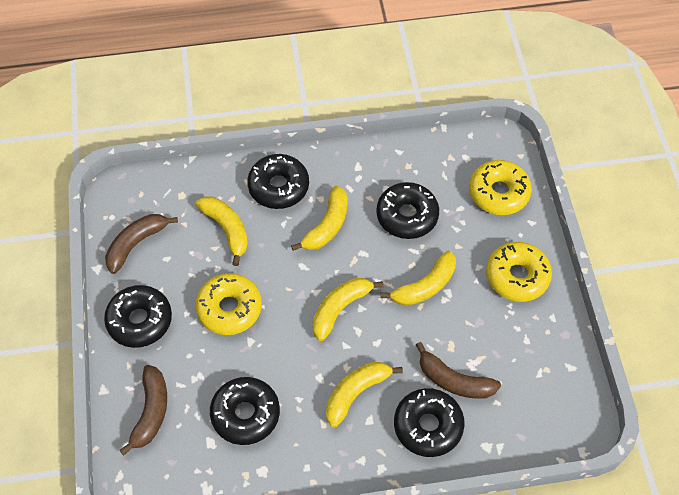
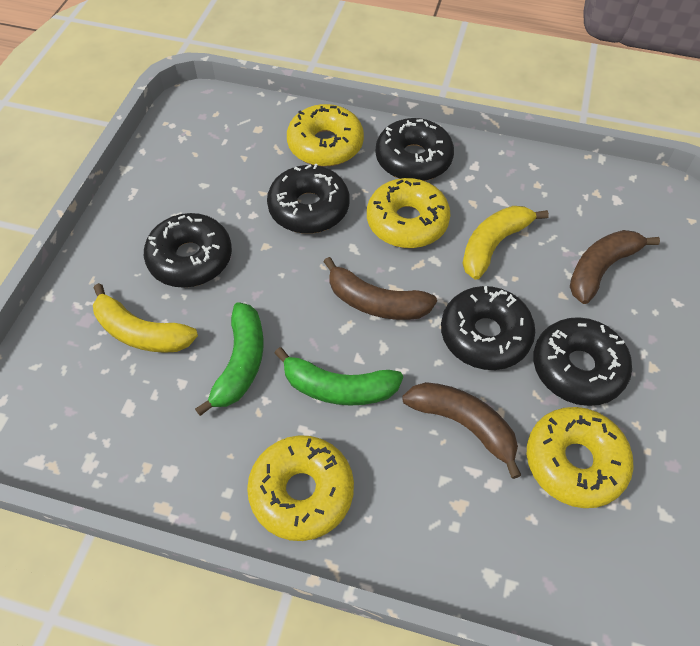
green banana: 0 -> 2
yellow banana: 5 -> 2
yellow donut: 3 -> 4

